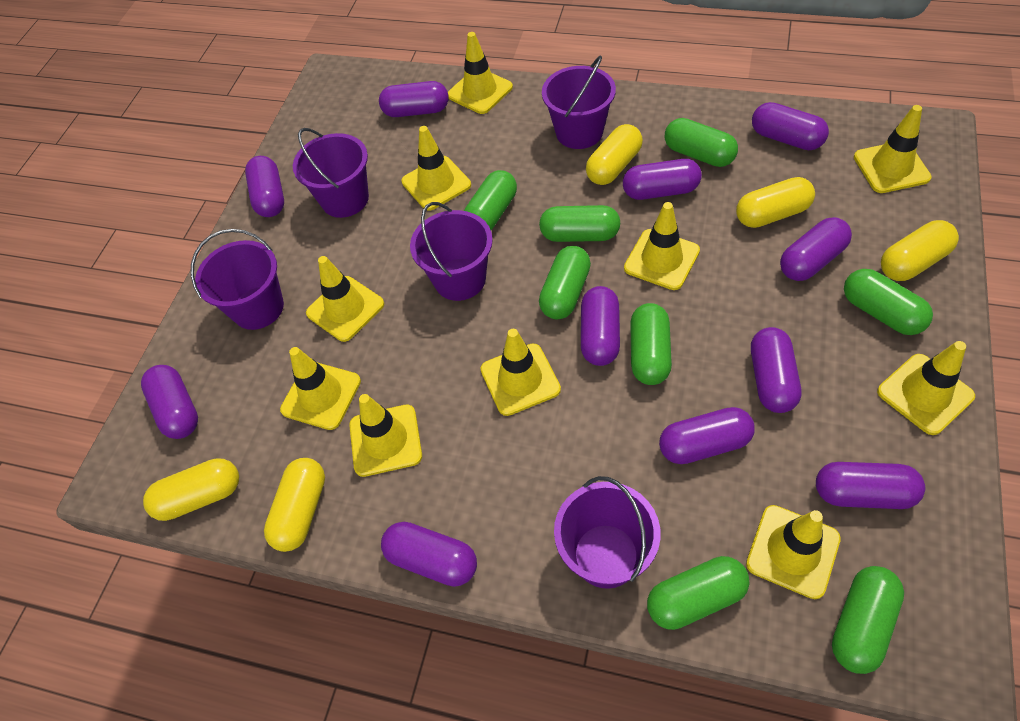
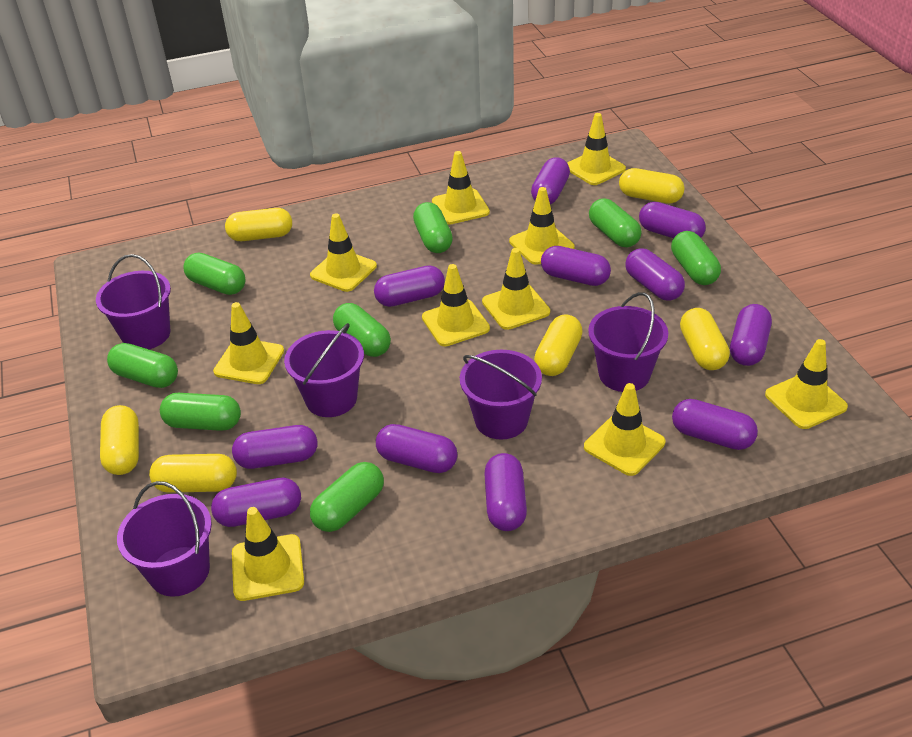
yellow capsule: 5 -> 6

